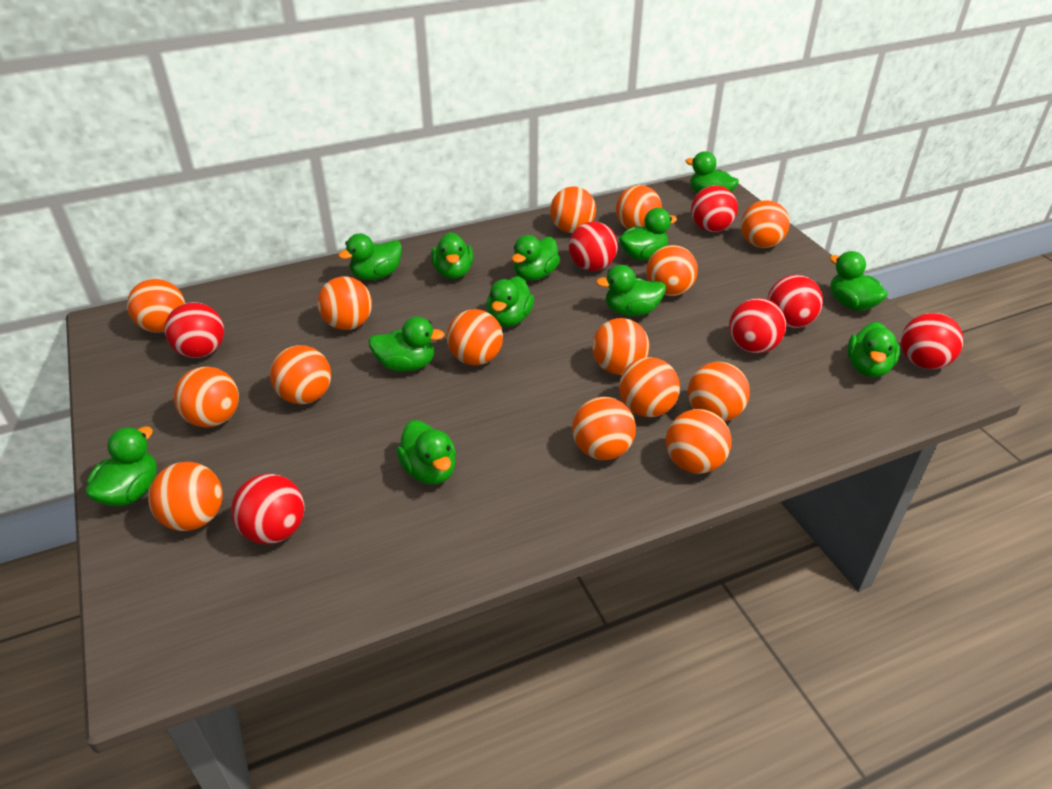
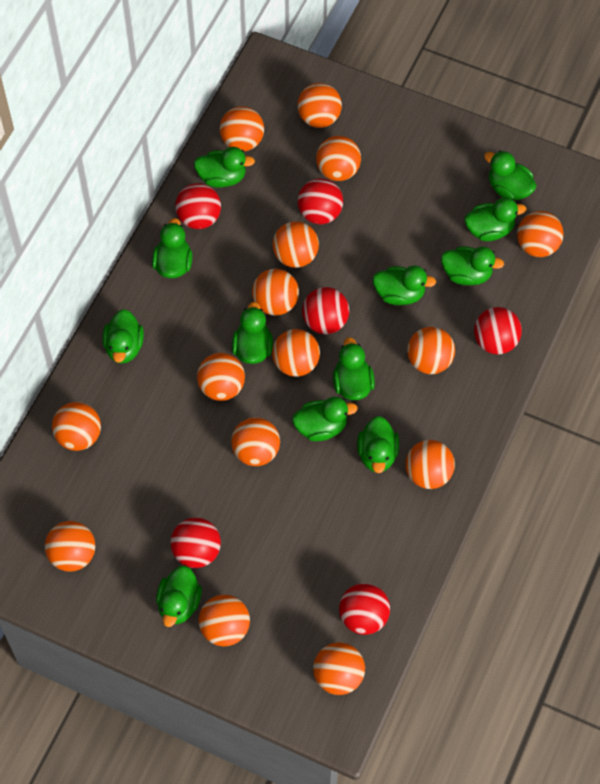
red ball: 7 -> 6

